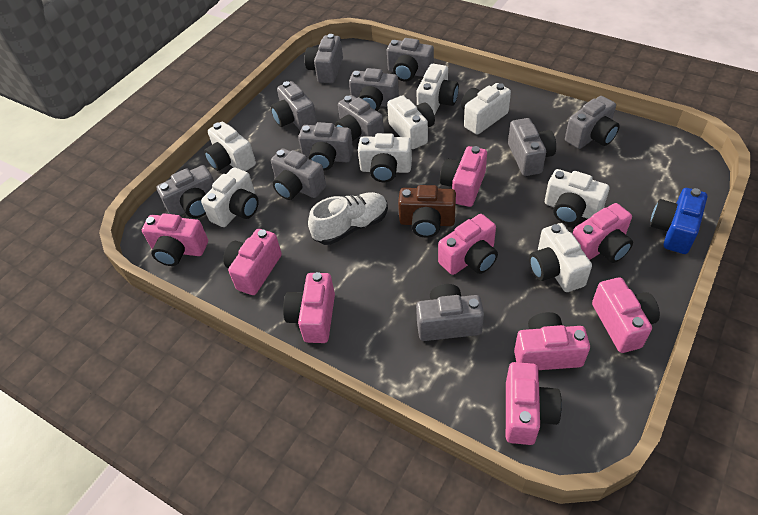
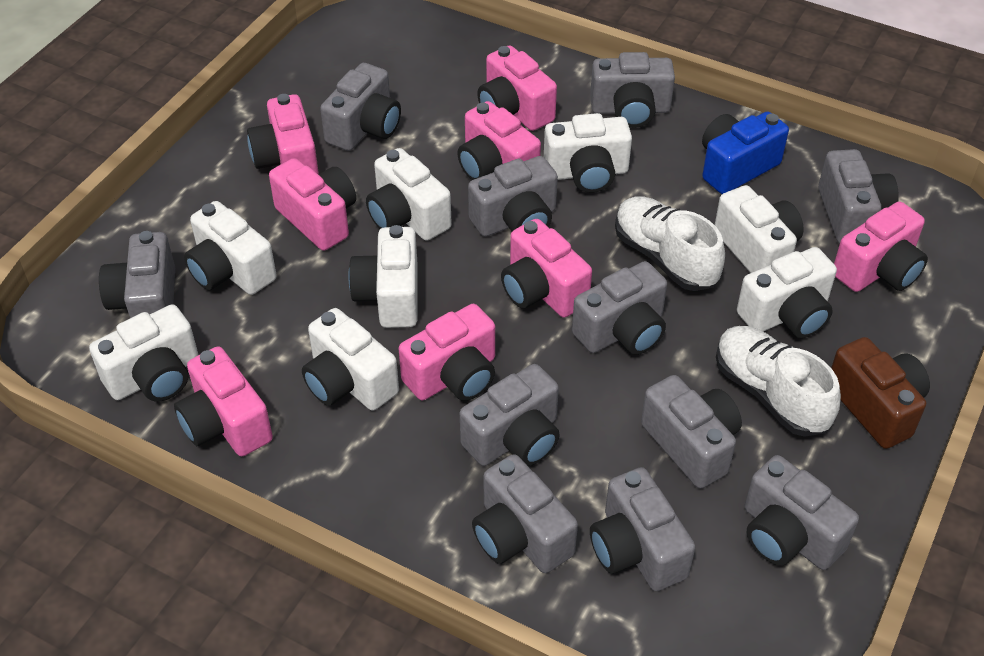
pink camera: 9 -> 8
white shoe: 1 -> 2

